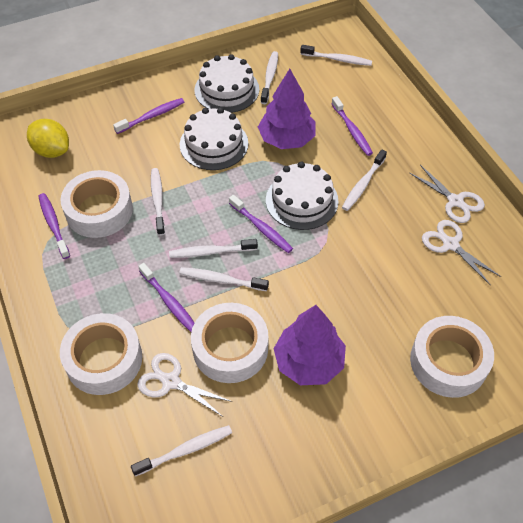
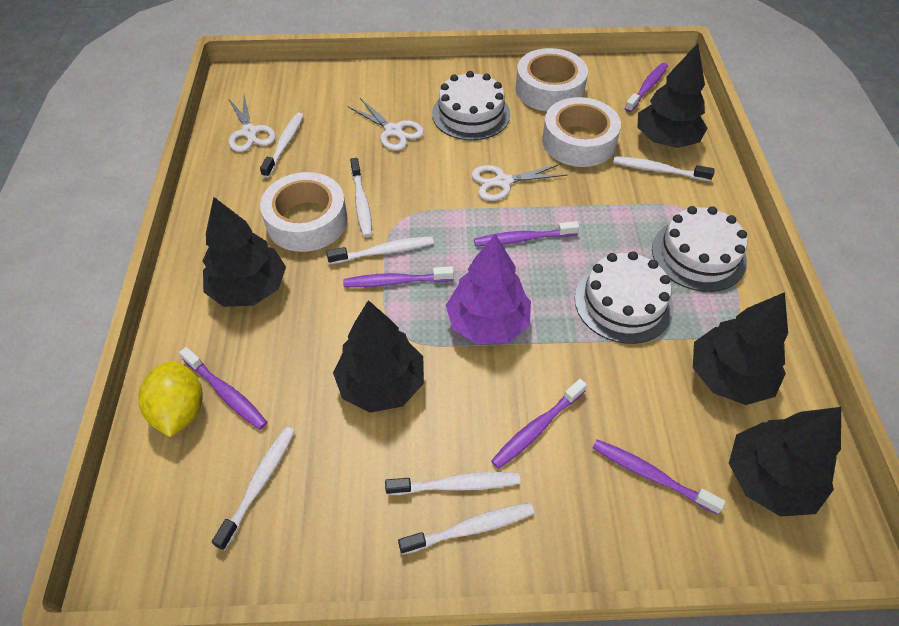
black tree: 0 -> 5
purple toothbrush: 5 -> 6
purple tree: 2 -> 1
white tape: 4 -> 3

